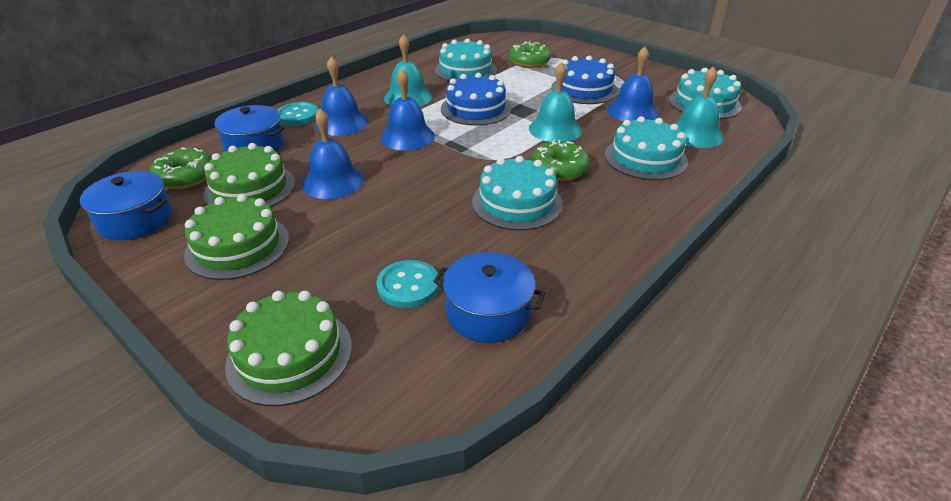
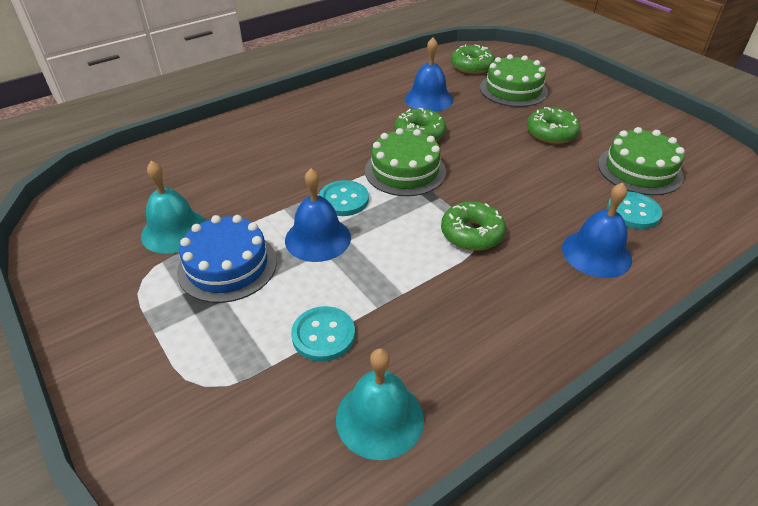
blue bell: 4 -> 3
blue cake: 2 -> 1
blue pot: 3 -> 0
green donut: 3 -> 4
turquoise bell: 3 -> 2
turquoise button: 2 -> 3
turquoise cake: 4 -> 0

